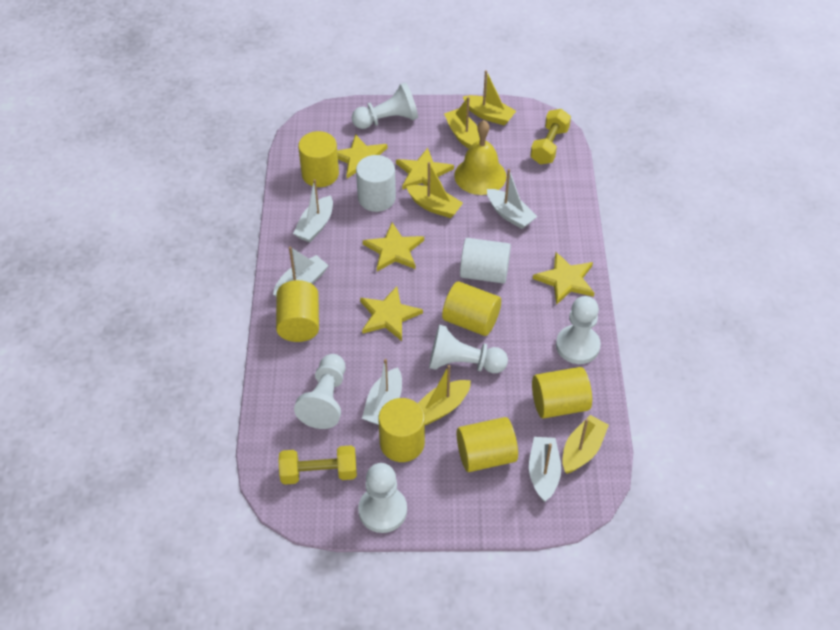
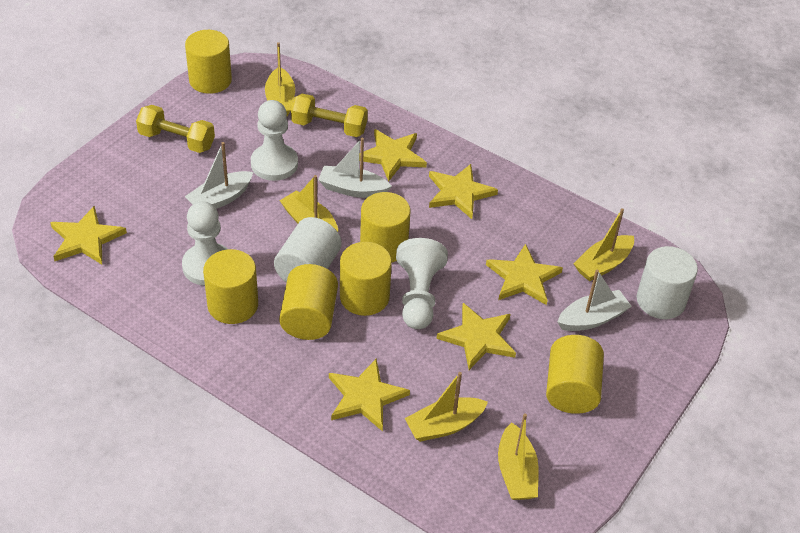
white boat: 5 -> 3
white pawn: 5 -> 3
yellow bell: 1 -> 0
yellow star: 5 -> 6

